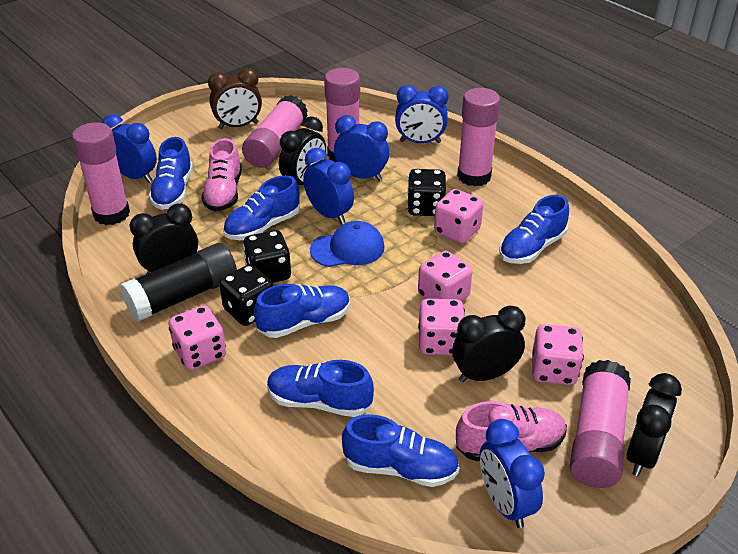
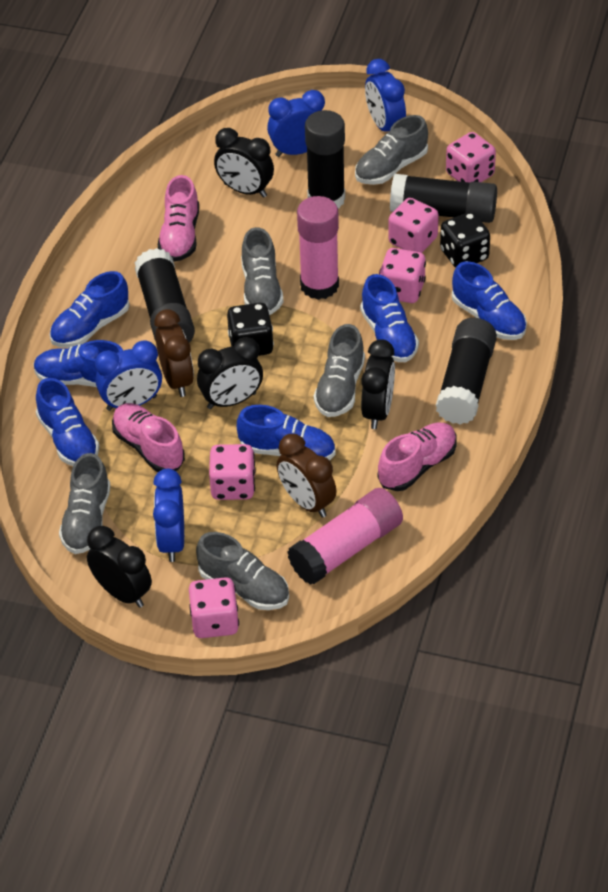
black dice: 3 -> 2
black glue stick: 1 -> 4
blue cap: 1 -> 0
blue clock: 5 -> 4
brown clock: 1 -> 2
grey shoe: 0 -> 5
pink glue stick: 5 -> 2
pink shoe: 2 -> 3

